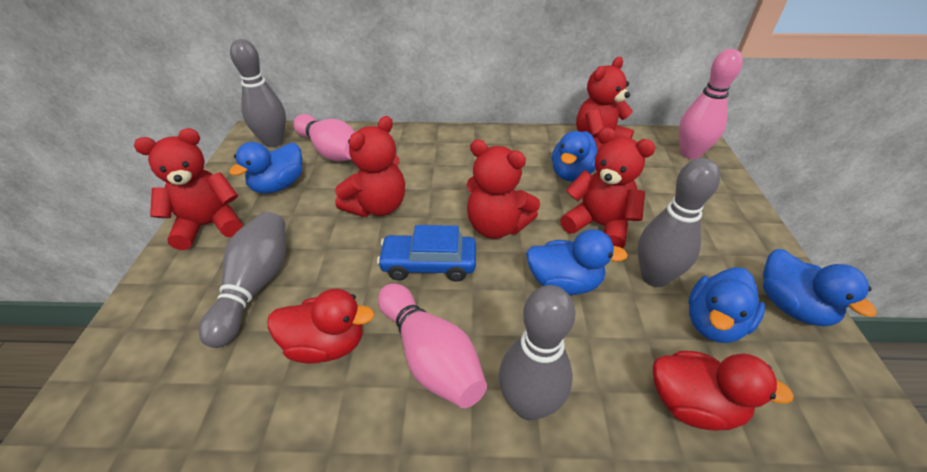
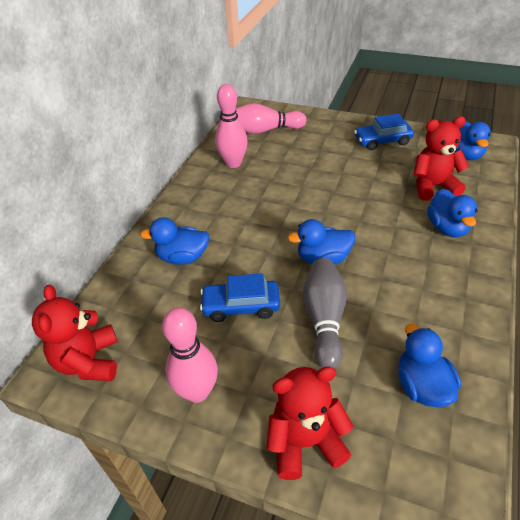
blue car: 1 -> 2
grey bowling pin: 4 -> 1
red duck: 2 -> 0
red teddy bear: 5 -> 3

